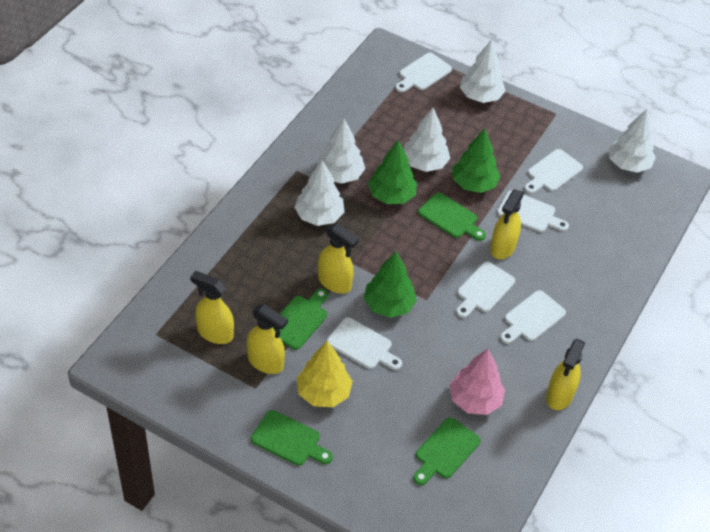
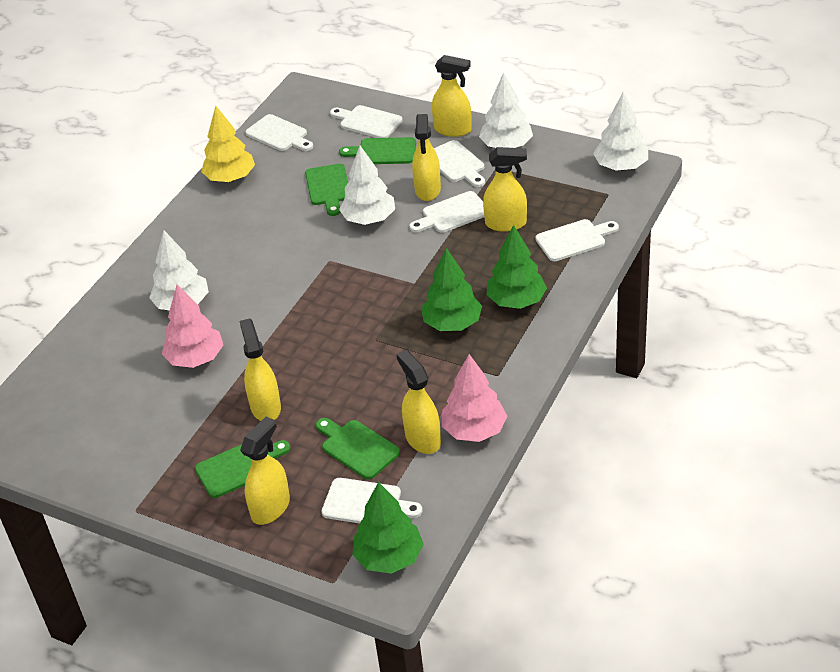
pink tree: 1 -> 2
white tree: 5 -> 4
yellow spray bottle: 5 -> 6

